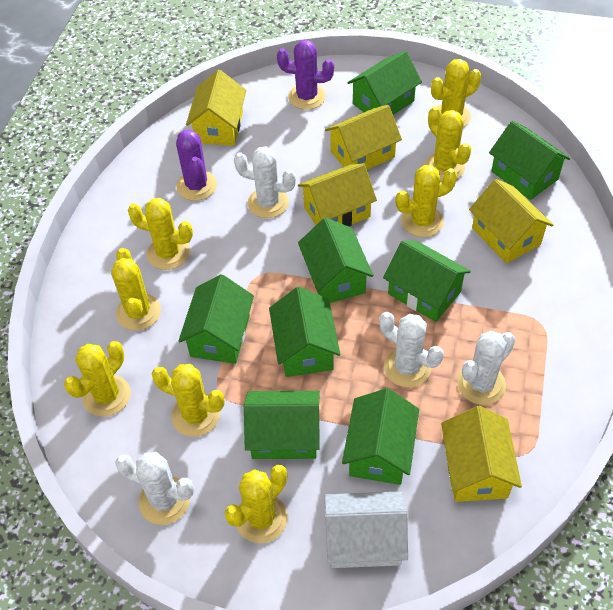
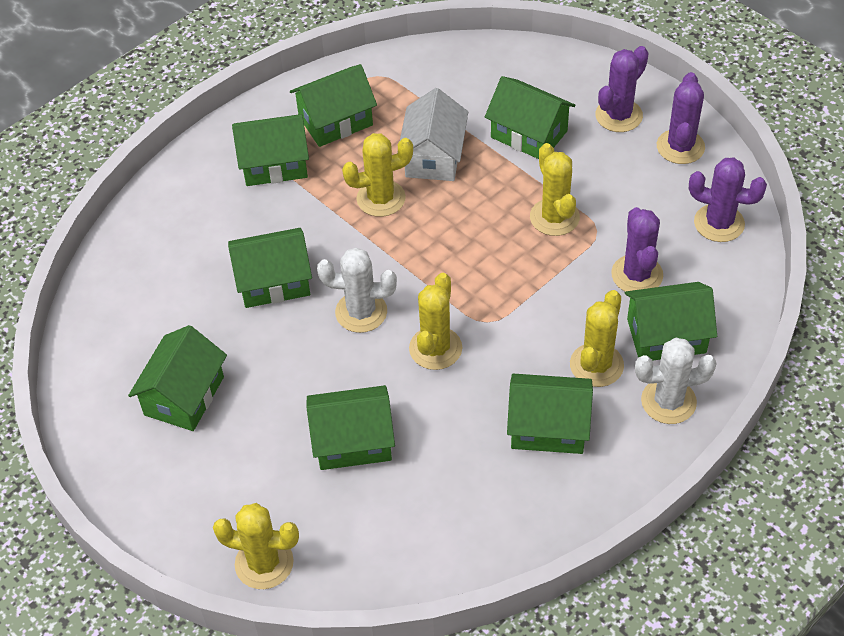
purple cactus: 2 -> 4
white cactus: 4 -> 2
yellow cactus: 8 -> 5
yellow house: 5 -> 0

